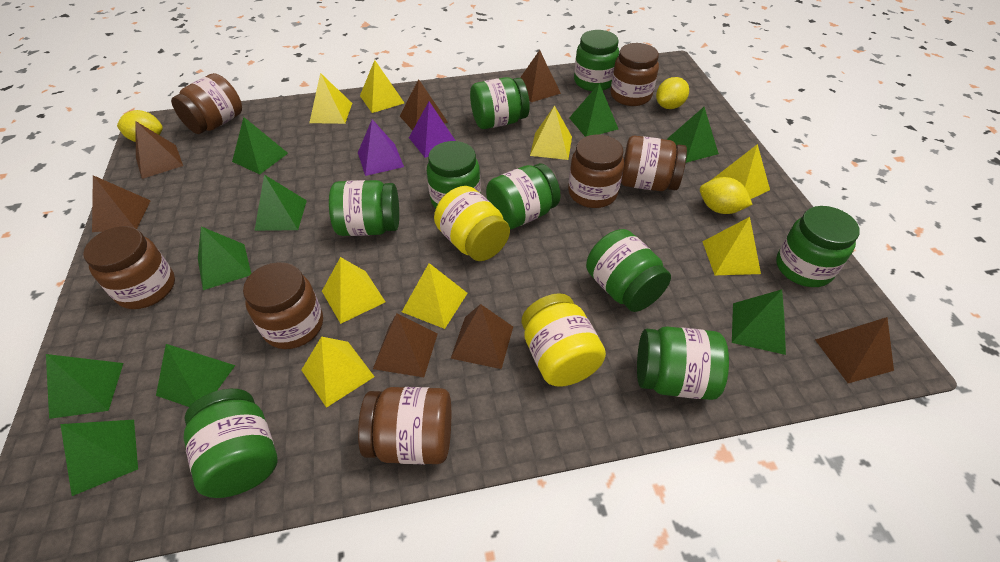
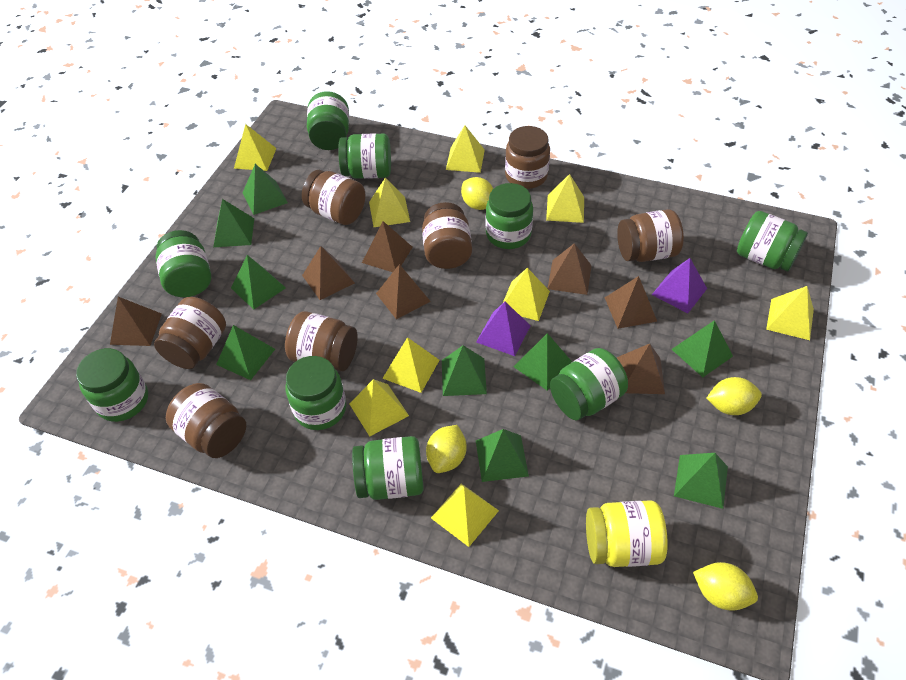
yellow jar: 2 -> 1
yellow lemon: 3 -> 4
yellow pyramid: 8 -> 9

